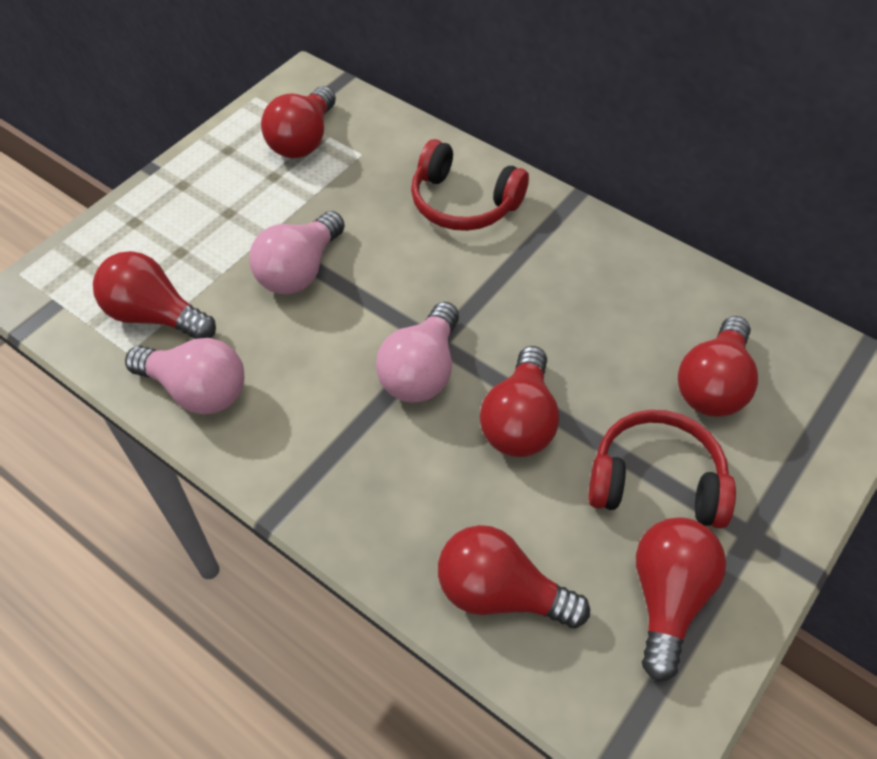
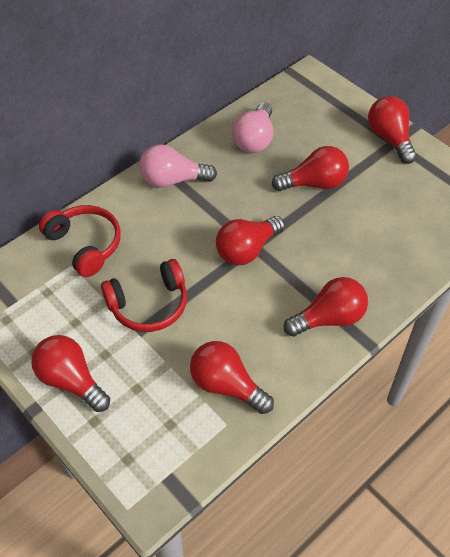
pink light bulb: 3 -> 2

